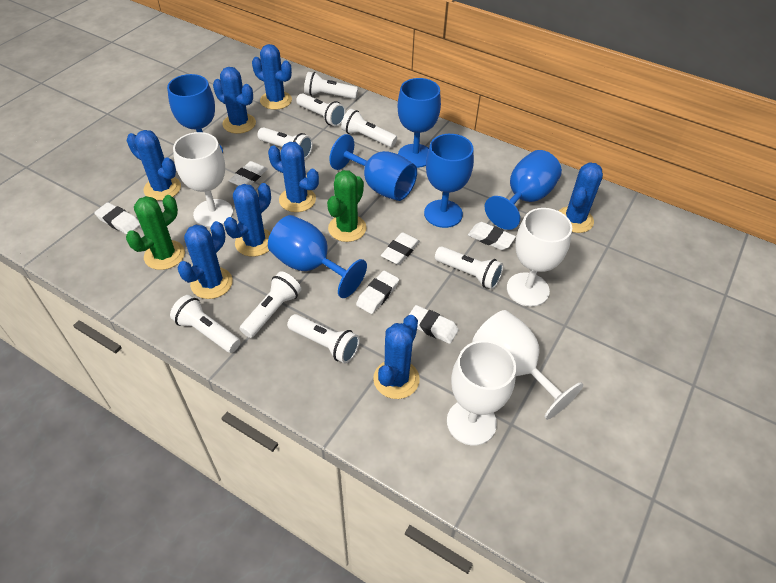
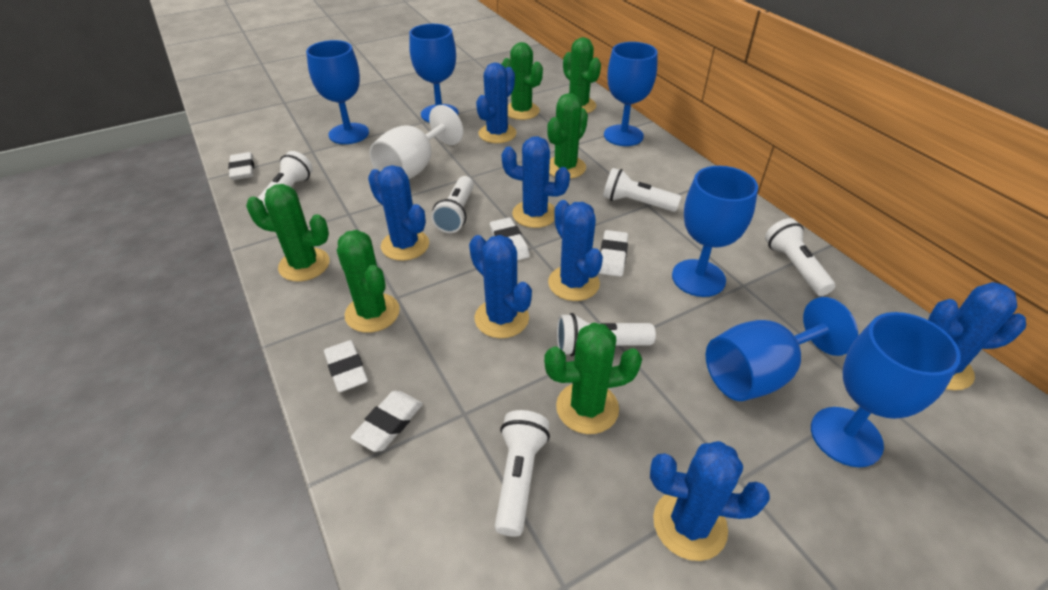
blue cactus: 8 -> 7
green cactus: 2 -> 6
white eraser: 6 -> 5
white flashlight: 8 -> 6
white goblet: 4 -> 1

